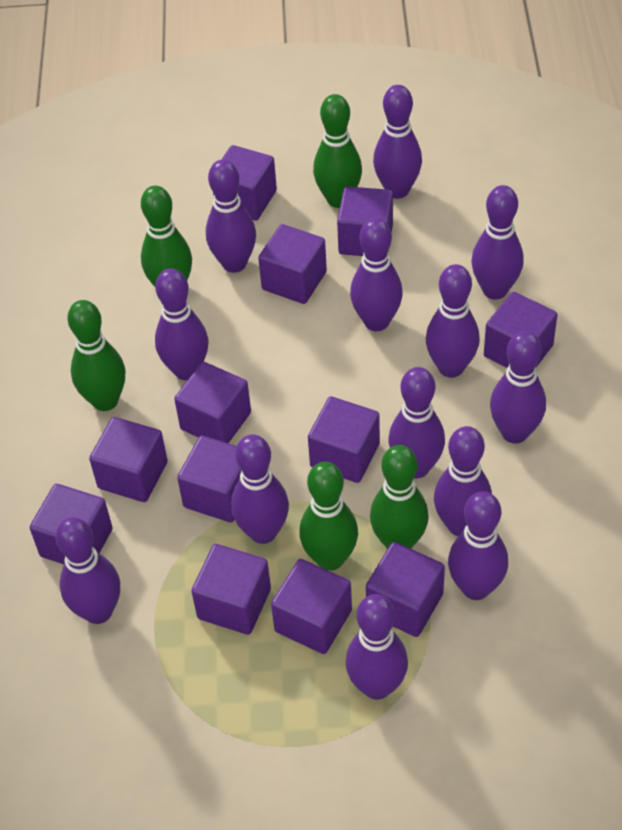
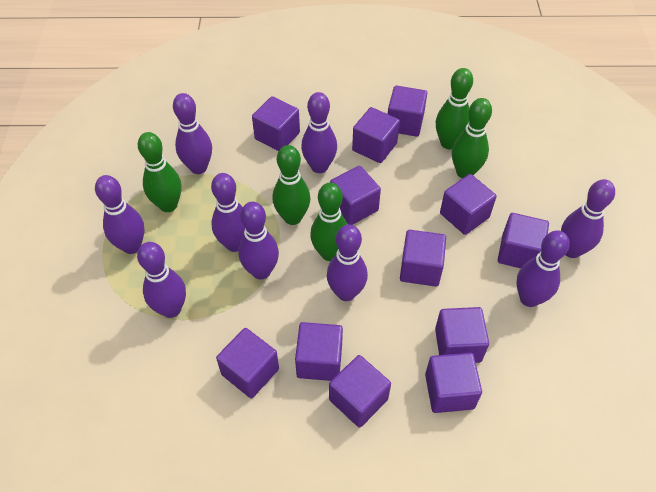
purple bowling pin: 13 -> 9

